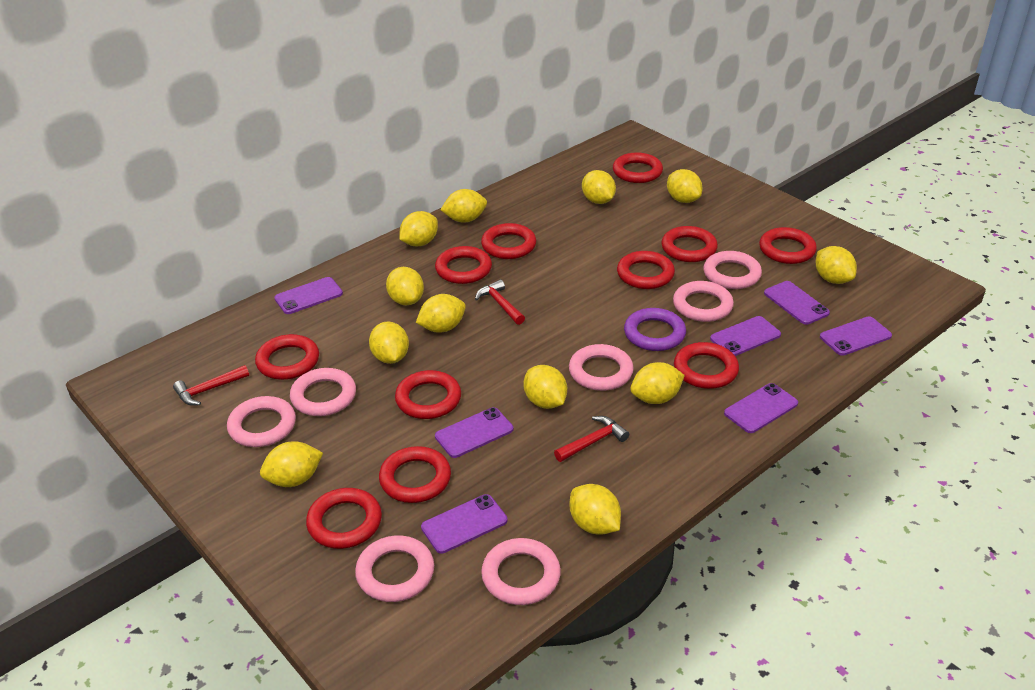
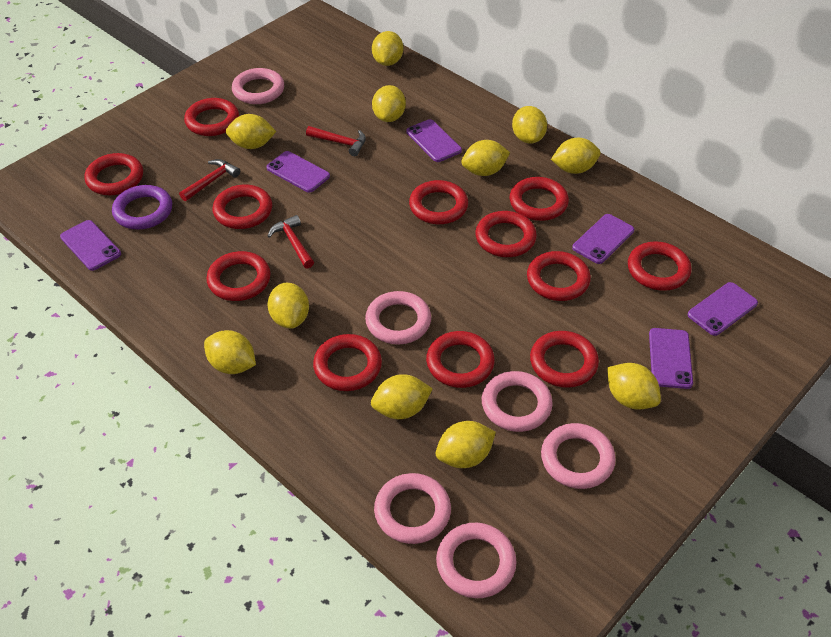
pink ring: 7 -> 6
purple phone: 7 -> 6
red ring: 11 -> 12
yellow lemon: 12 -> 11

